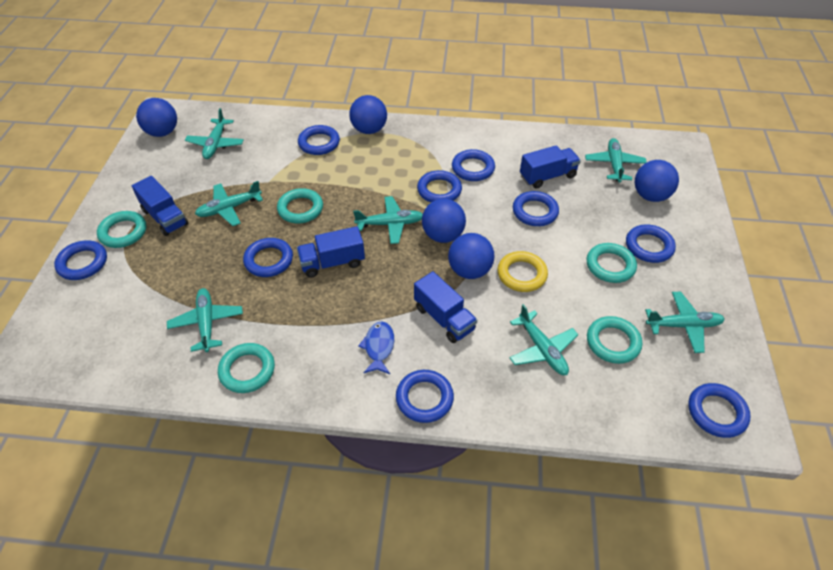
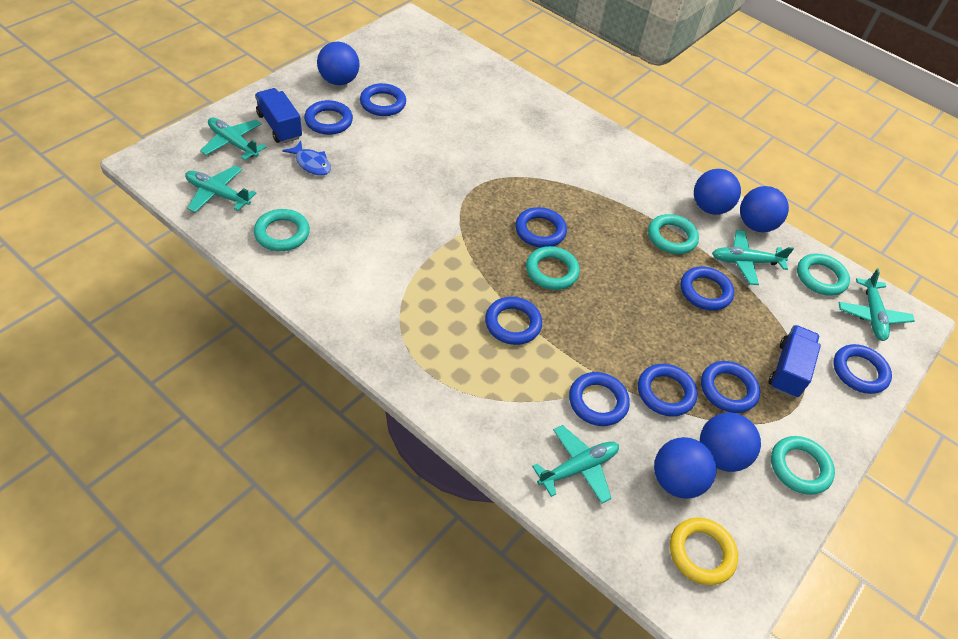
blue truck: 4 -> 2
turquoise plane: 7 -> 5

